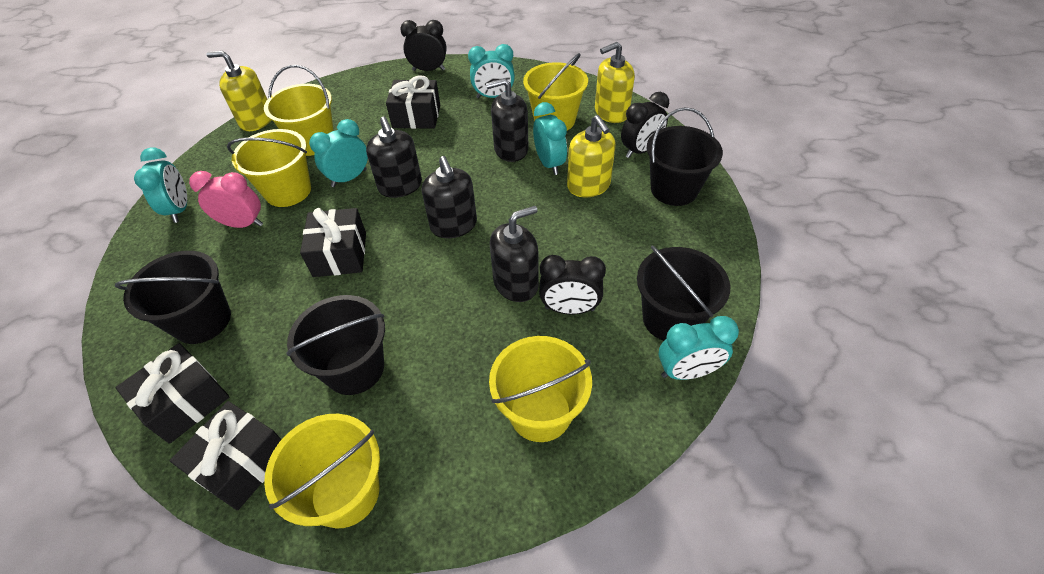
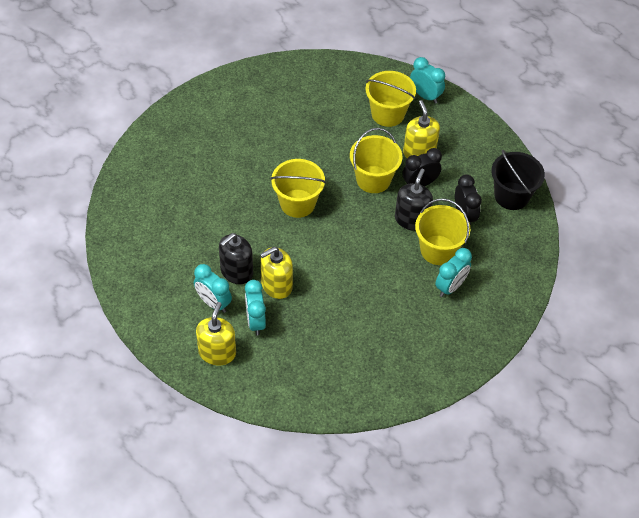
black bucket: 4 -> 1
black clock: 3 -> 2
black gift: 4 -> 0
black soap dispenser: 4 -> 2
pink clock: 1 -> 0
turquoise clock: 5 -> 4
yellow bucket: 5 -> 4

